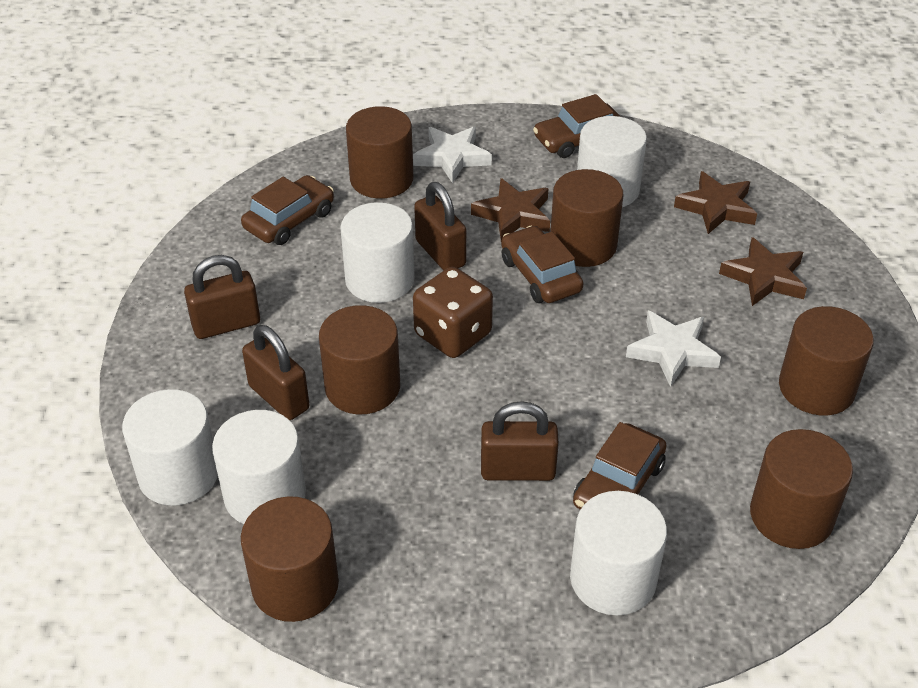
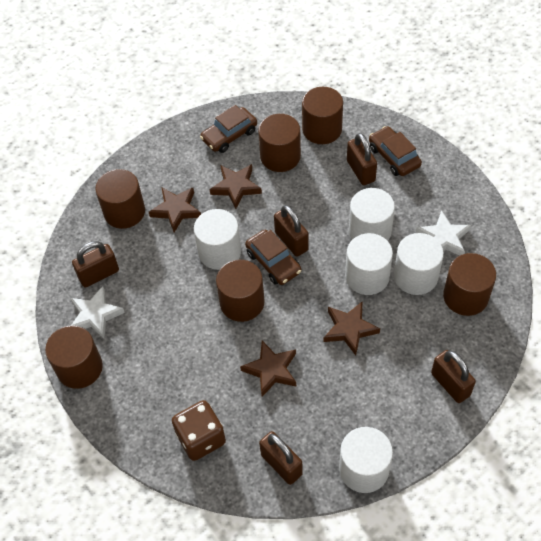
brown car: 4 -> 3
brown padlock: 4 -> 5
brown star: 3 -> 4

